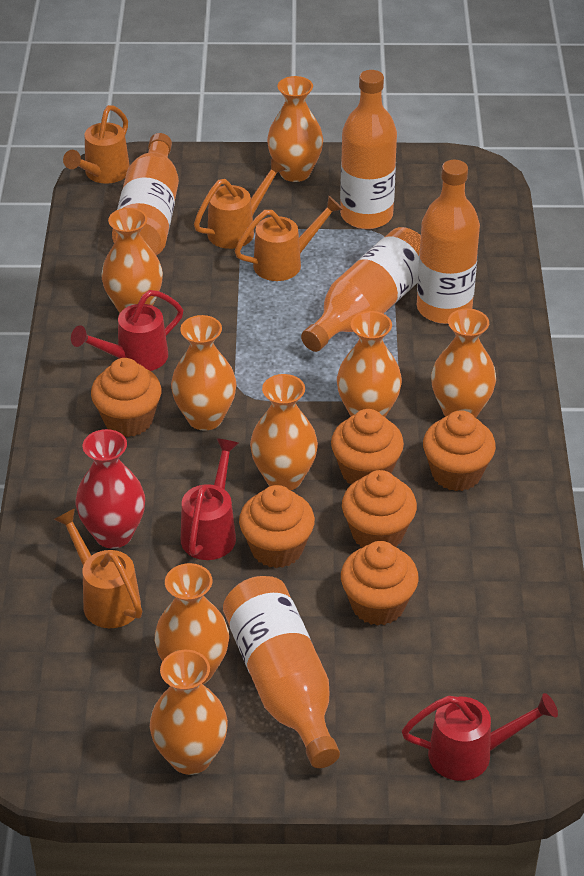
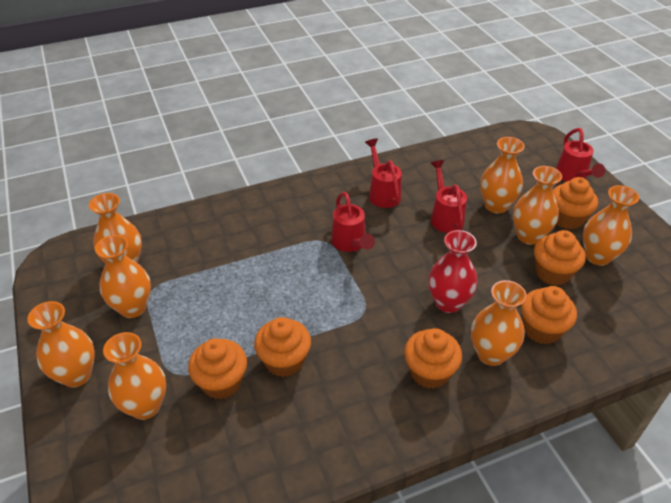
orange bottle: 5 -> 0
orange watering can: 4 -> 0
red watering can: 3 -> 4

